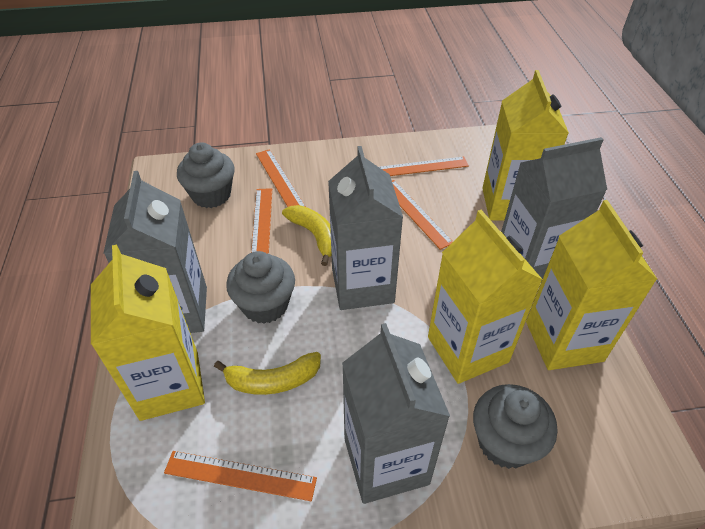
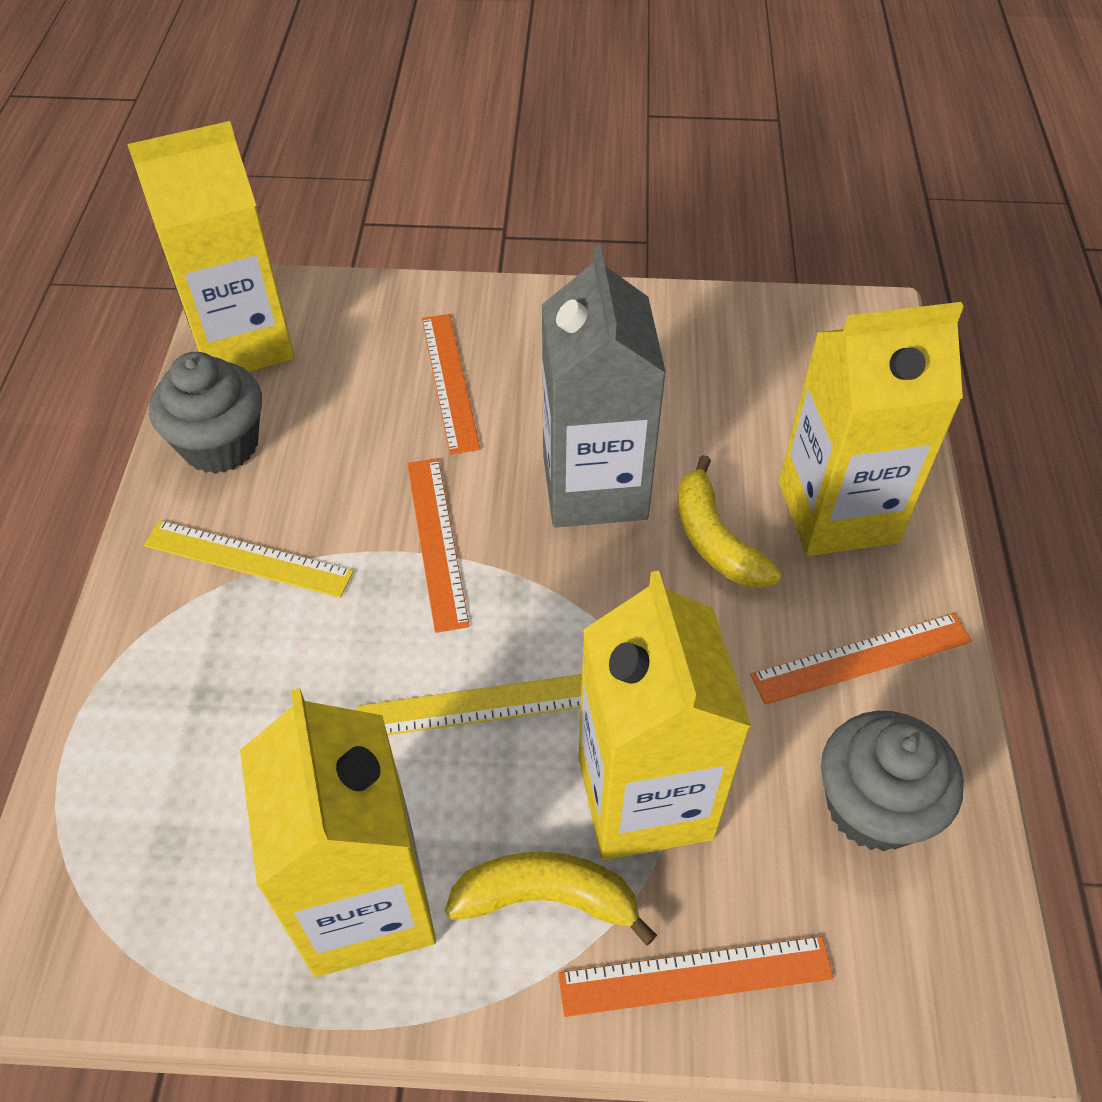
grey carton: 4 -> 1
grey cupcake: 3 -> 2
orange ruler: 5 -> 4
yellow ruler: 0 -> 2

